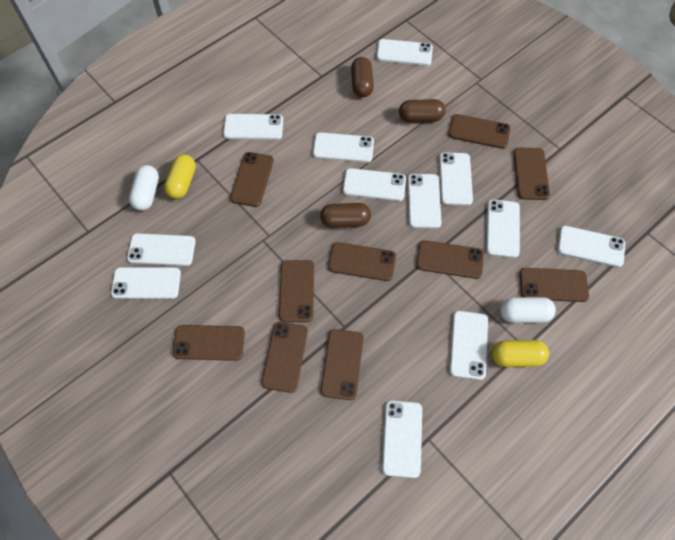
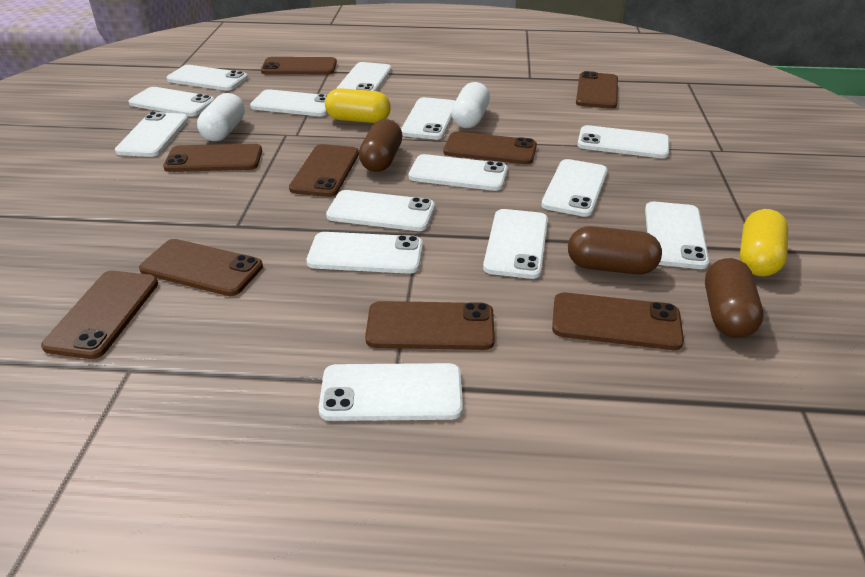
brown phone: 10 -> 9
white phone: 12 -> 14

